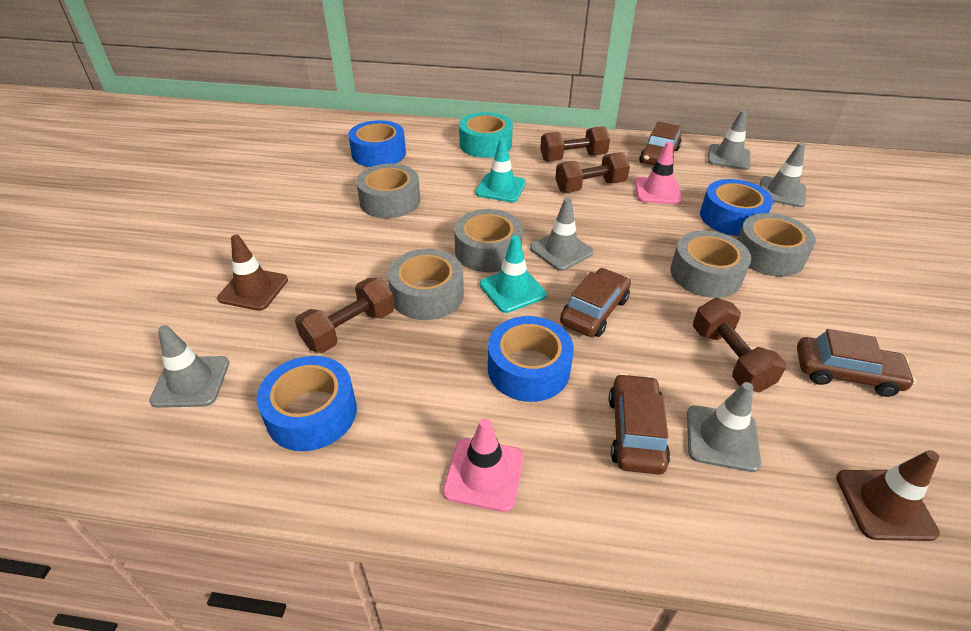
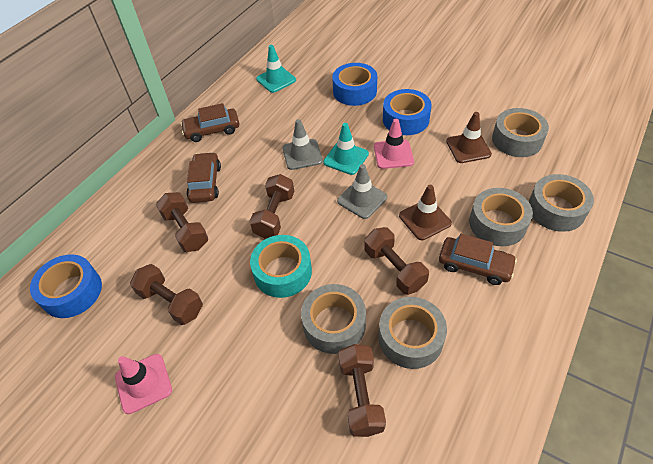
blue tape: 4 -> 3
brown car: 4 -> 3
brown dumbbell: 4 -> 5
grey traffic cone: 5 -> 2

